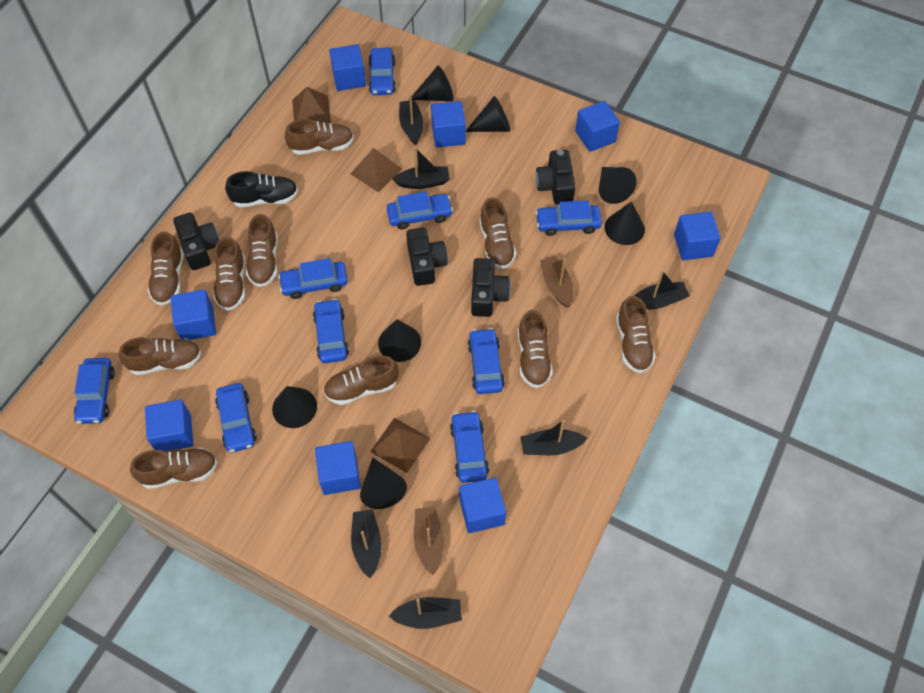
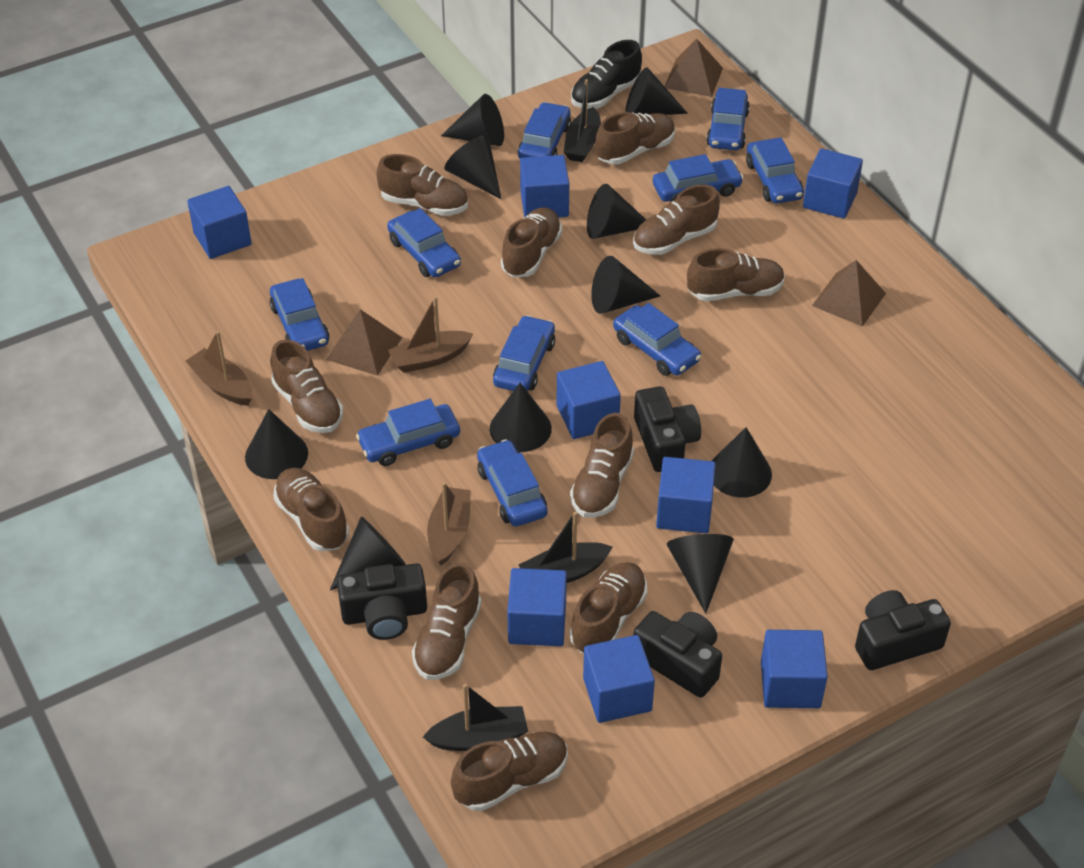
black boat: 6 -> 3
black cone: 7 -> 10
blue car: 9 -> 10
brown boat: 2 -> 3
brown shoe: 10 -> 11

